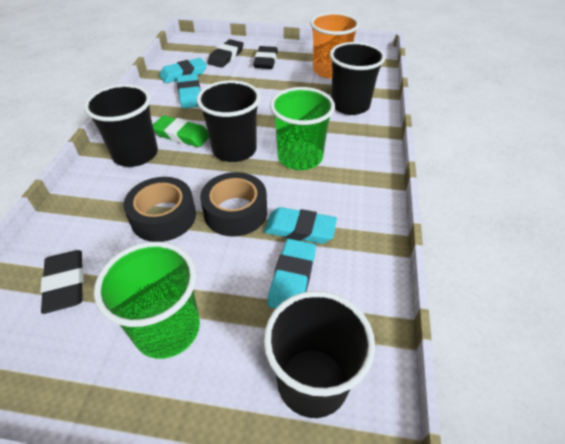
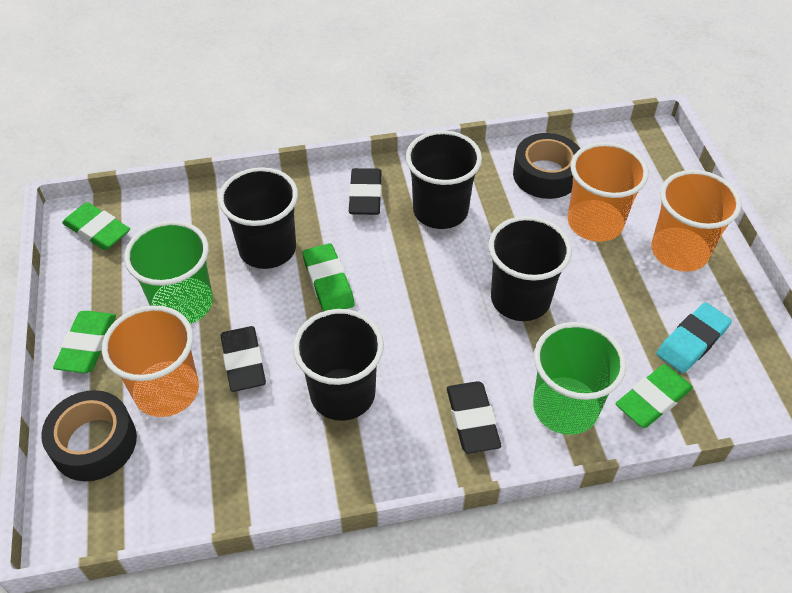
green eraser: 1 -> 4
orange cup: 1 -> 3
turquoise eraser: 4 -> 1

